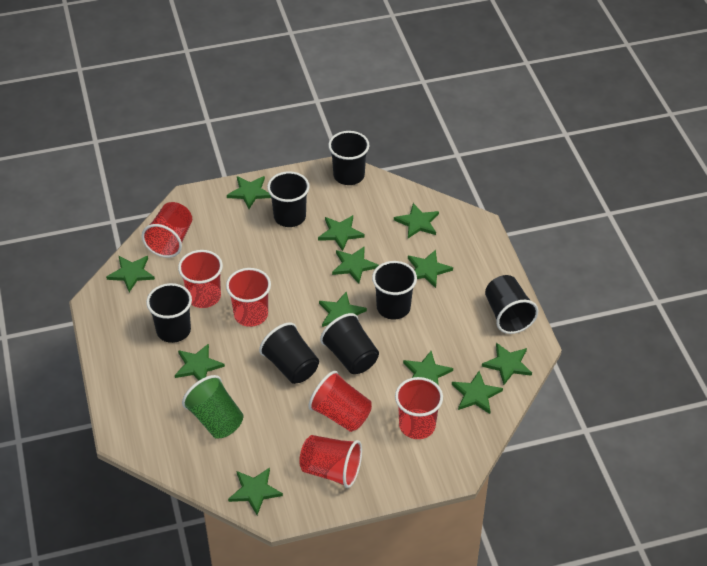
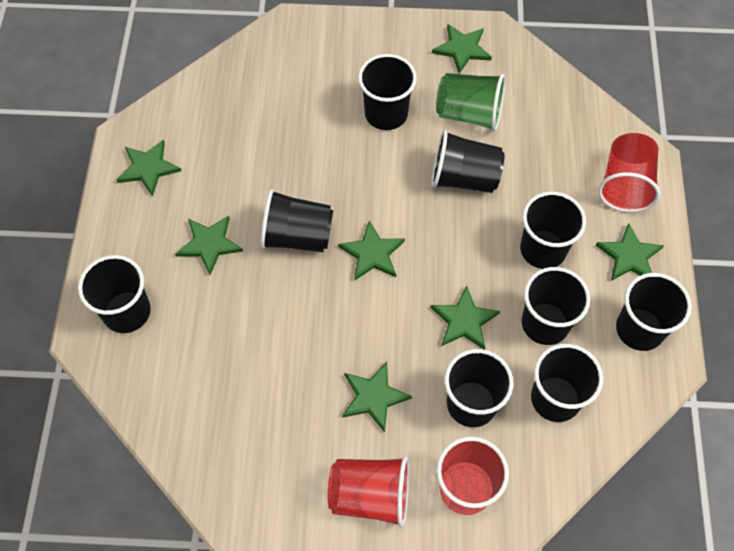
black cup: 7 -> 9
green star: 12 -> 7
red cup: 6 -> 3

